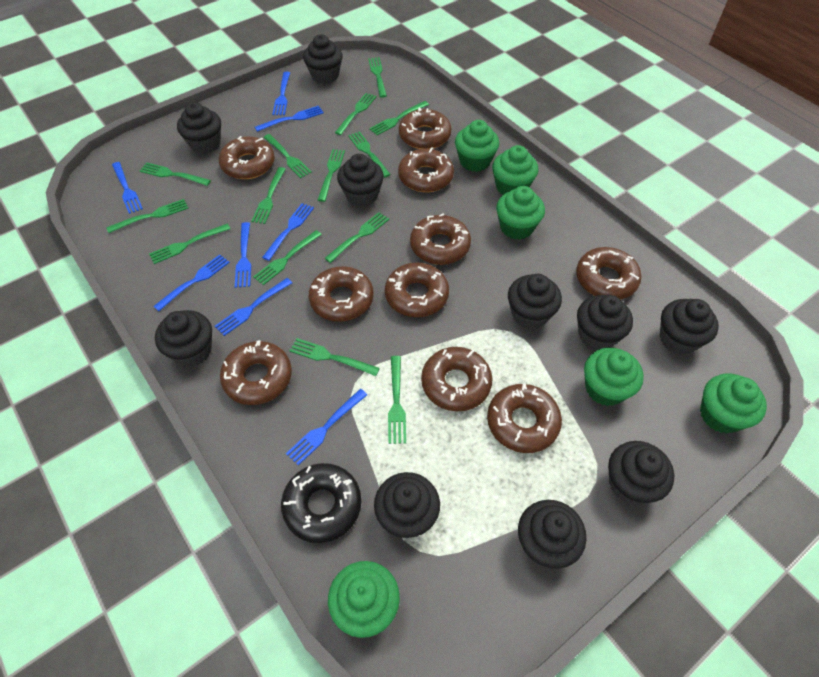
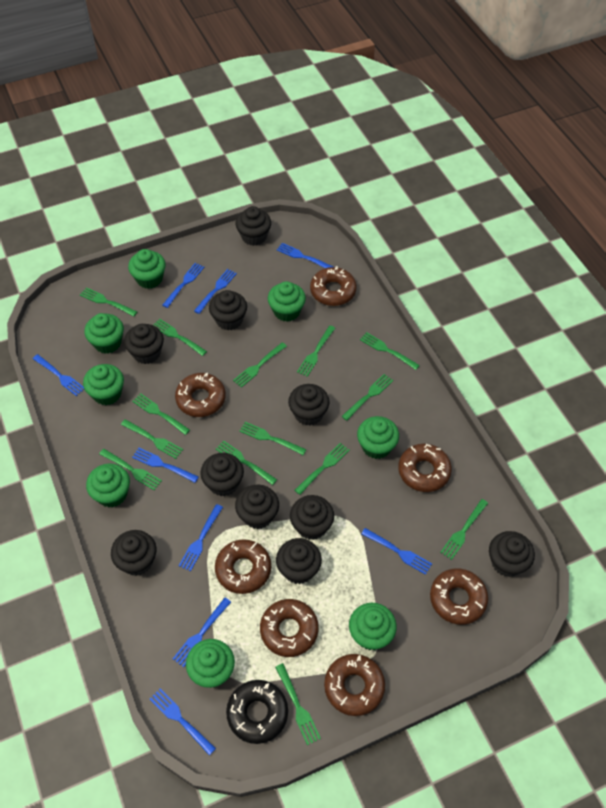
blue fork: 8 -> 9
brown donut: 10 -> 7
green cupcake: 6 -> 8

